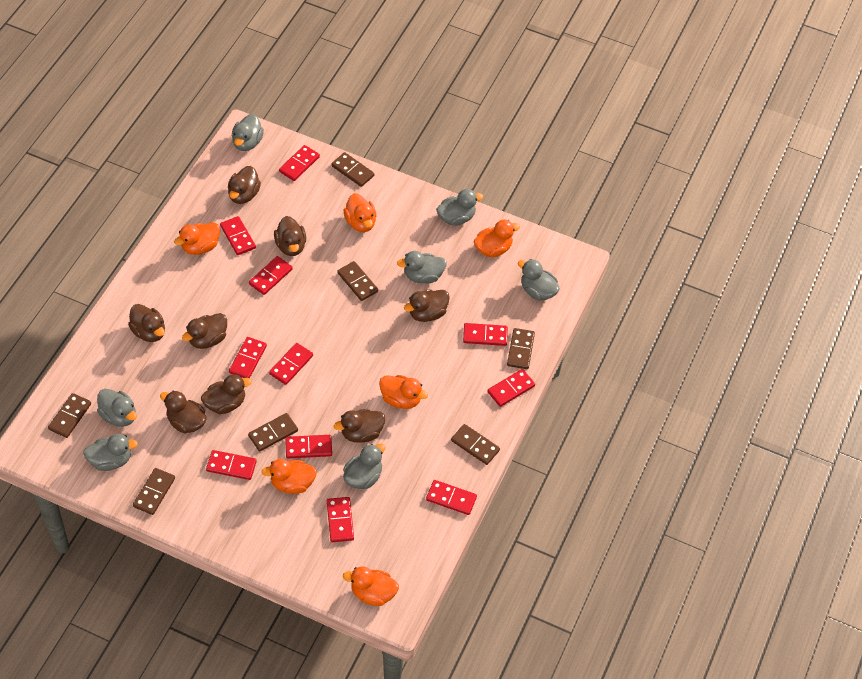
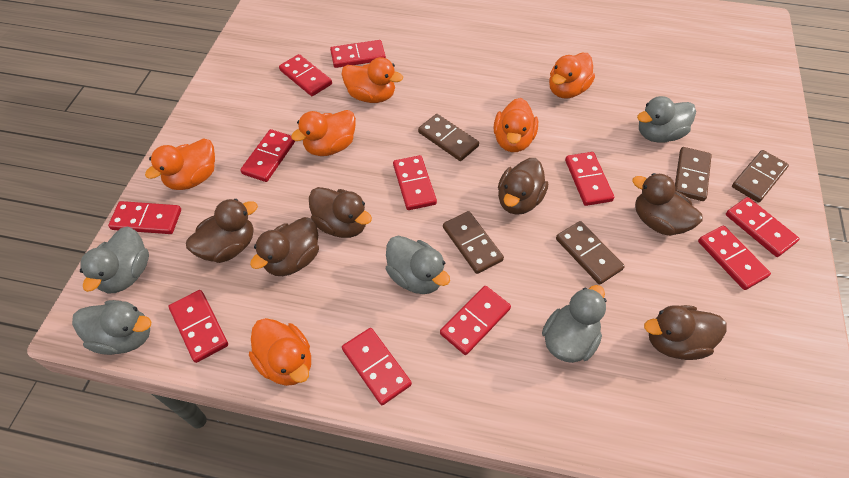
brown domino: 7 -> 5
brown duck: 8 -> 6
grey duck: 7 -> 5

